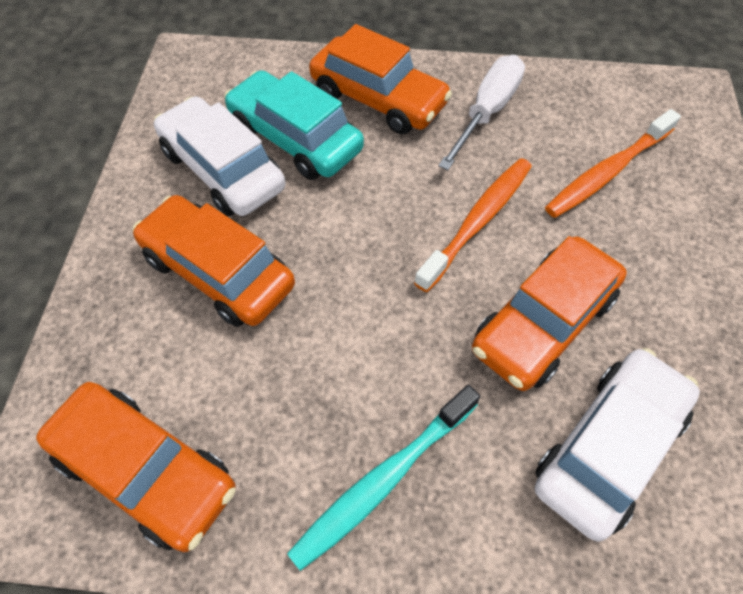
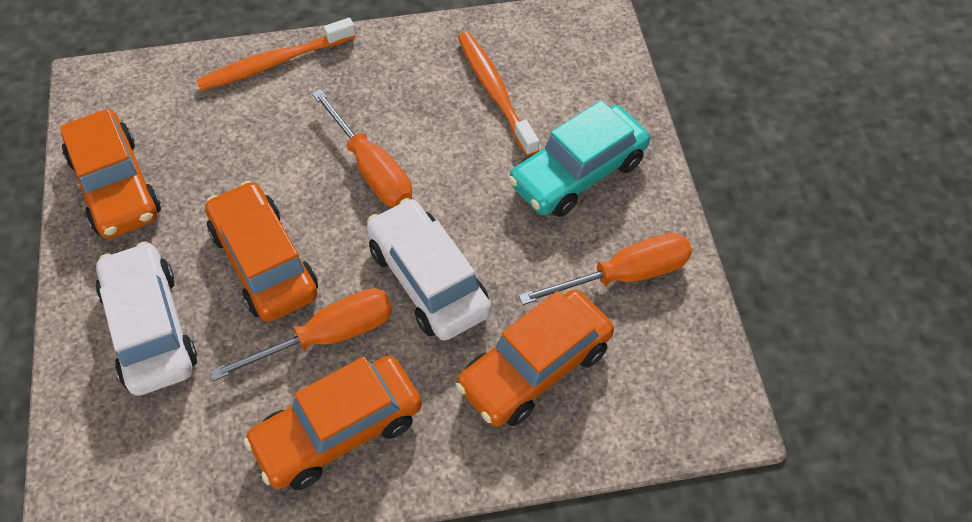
orange screwdriver: 0 -> 3
turquoise toothbrush: 1 -> 0
white screwdriver: 1 -> 0

